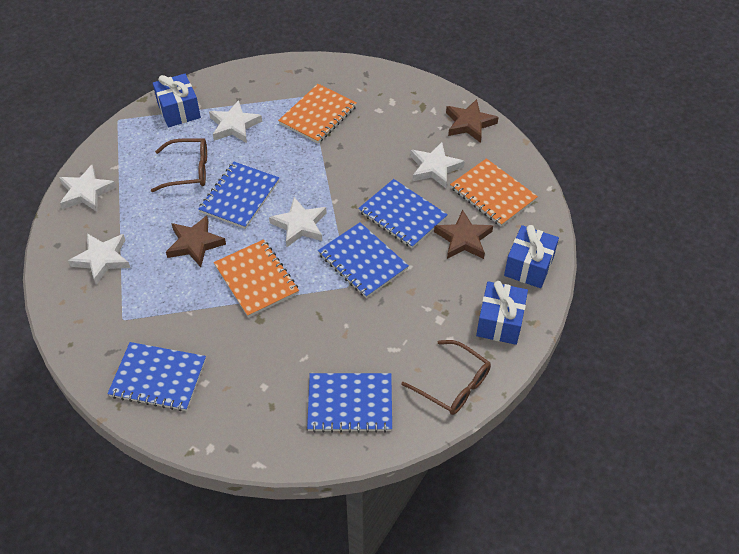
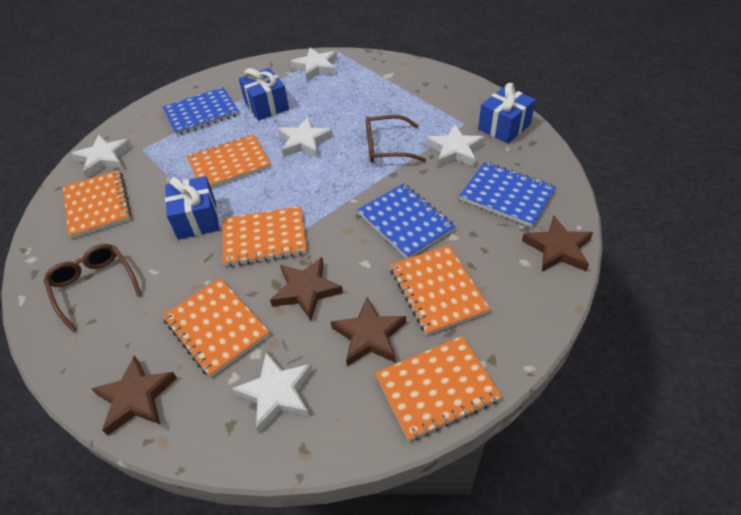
blue notebook: 5 -> 3
brown star: 3 -> 4
orange notebook: 3 -> 6

